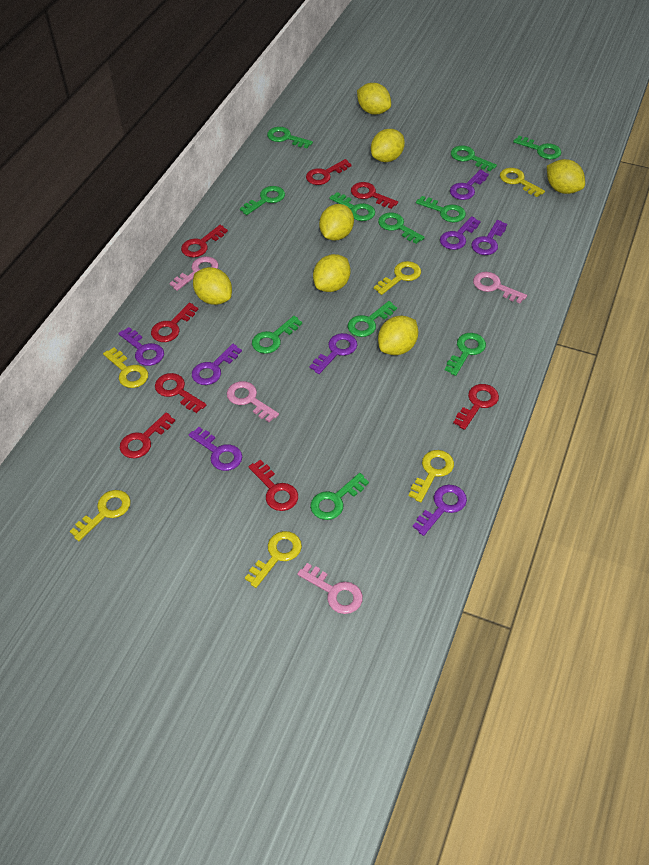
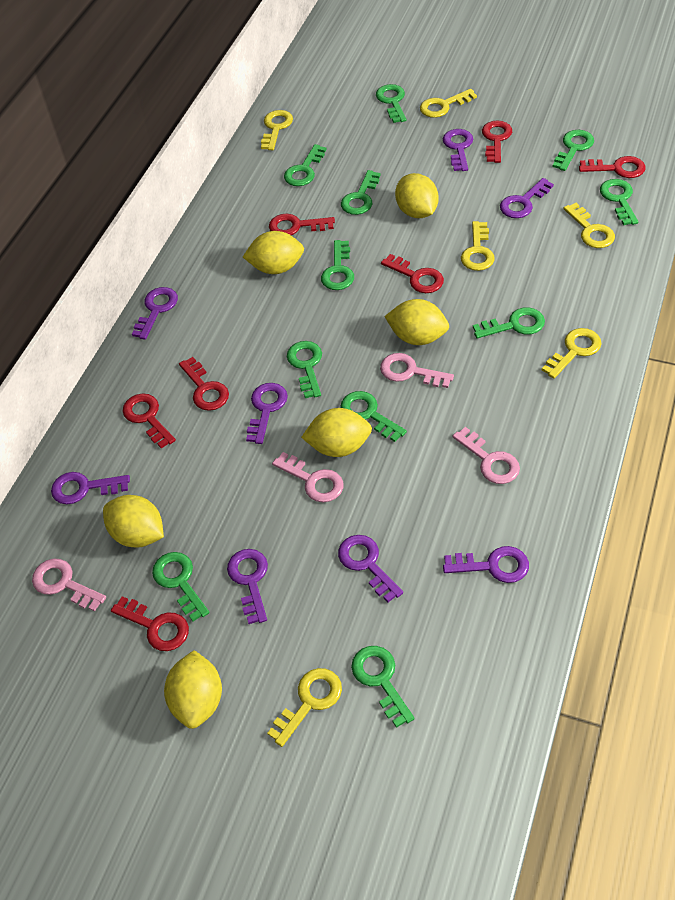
red key: 8 -> 7
yellow lemon: 7 -> 6

